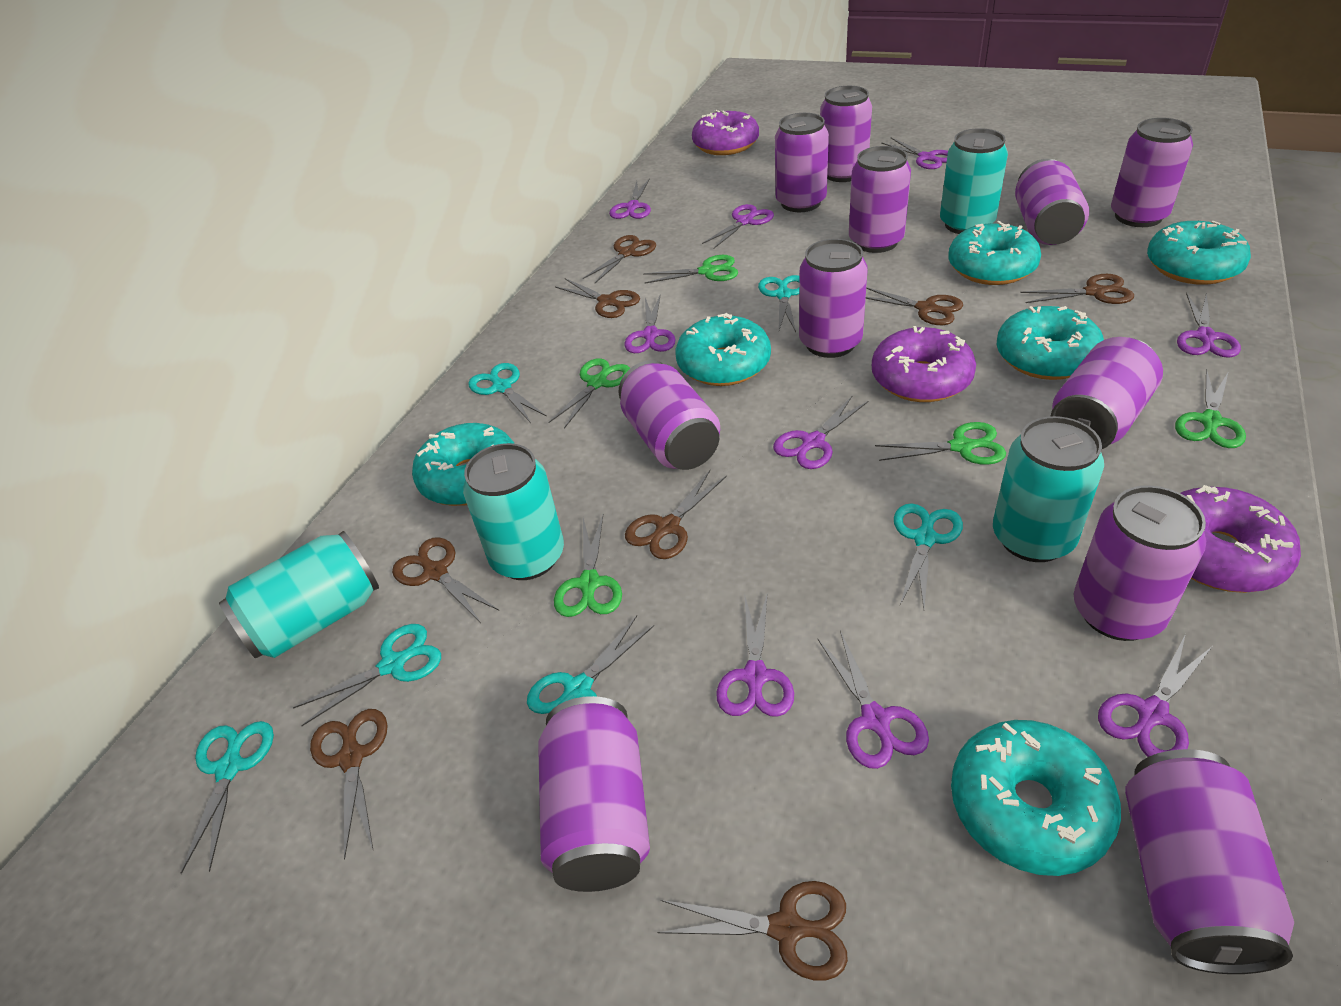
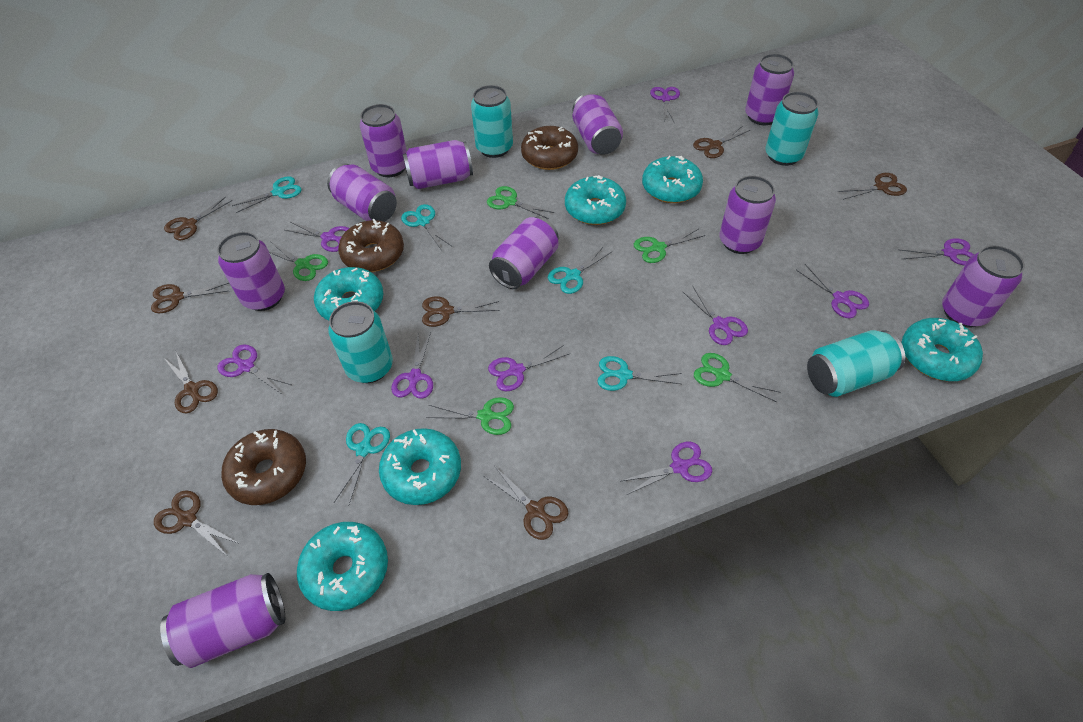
brown donut: 0 -> 3
purple can: 11 -> 10
purple donut: 3 -> 0
turquoise scissors: 6 -> 5

